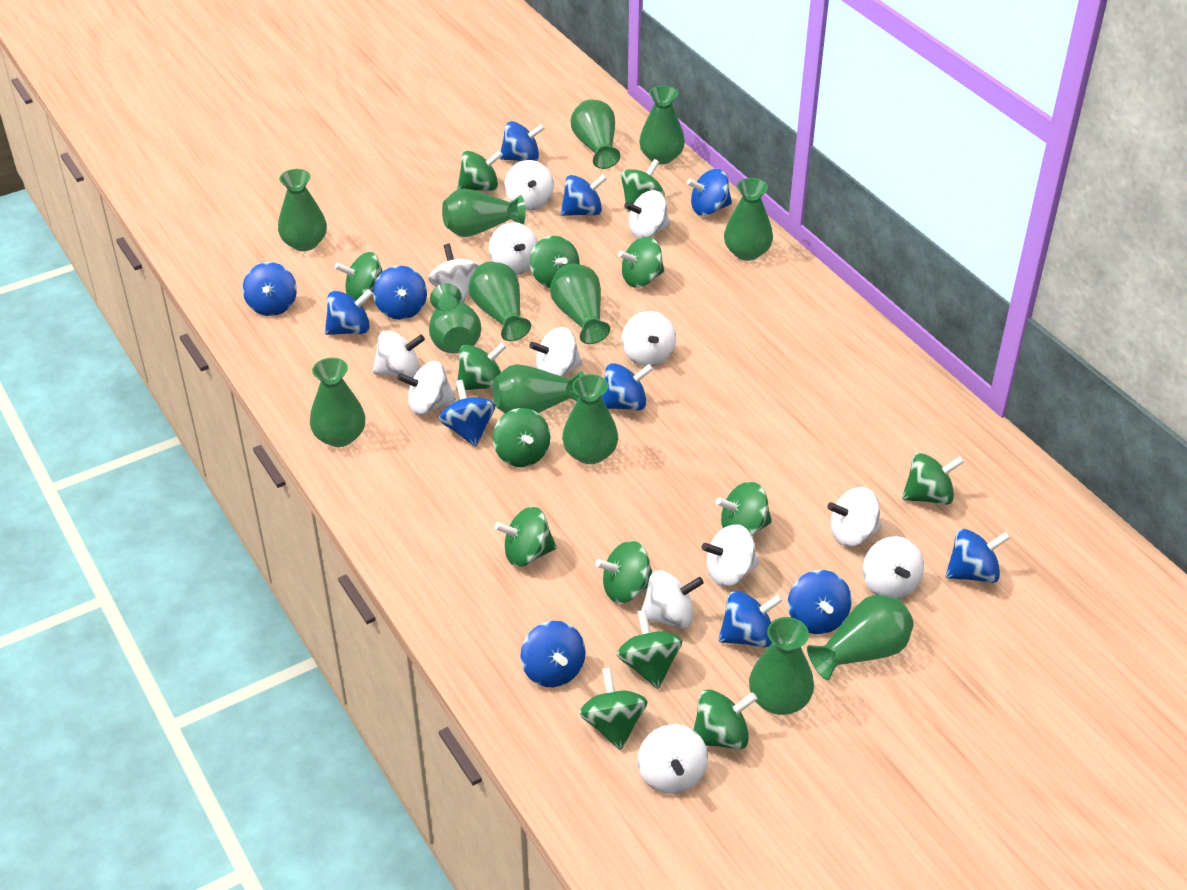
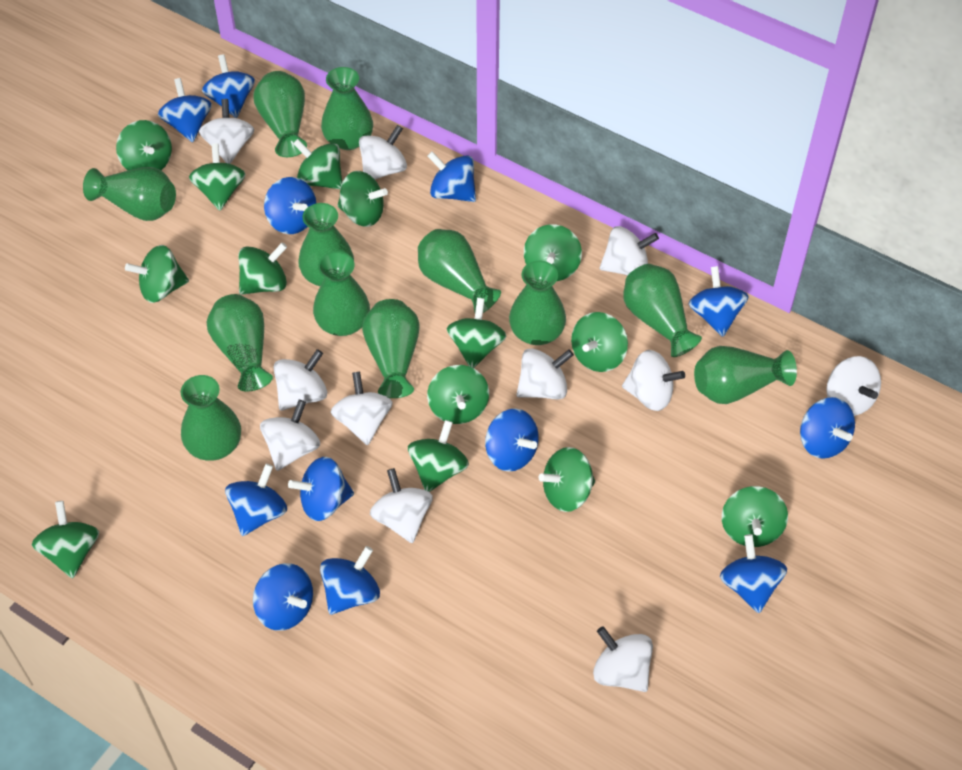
green vase: 13 -> 12
white spinning top: 13 -> 11

